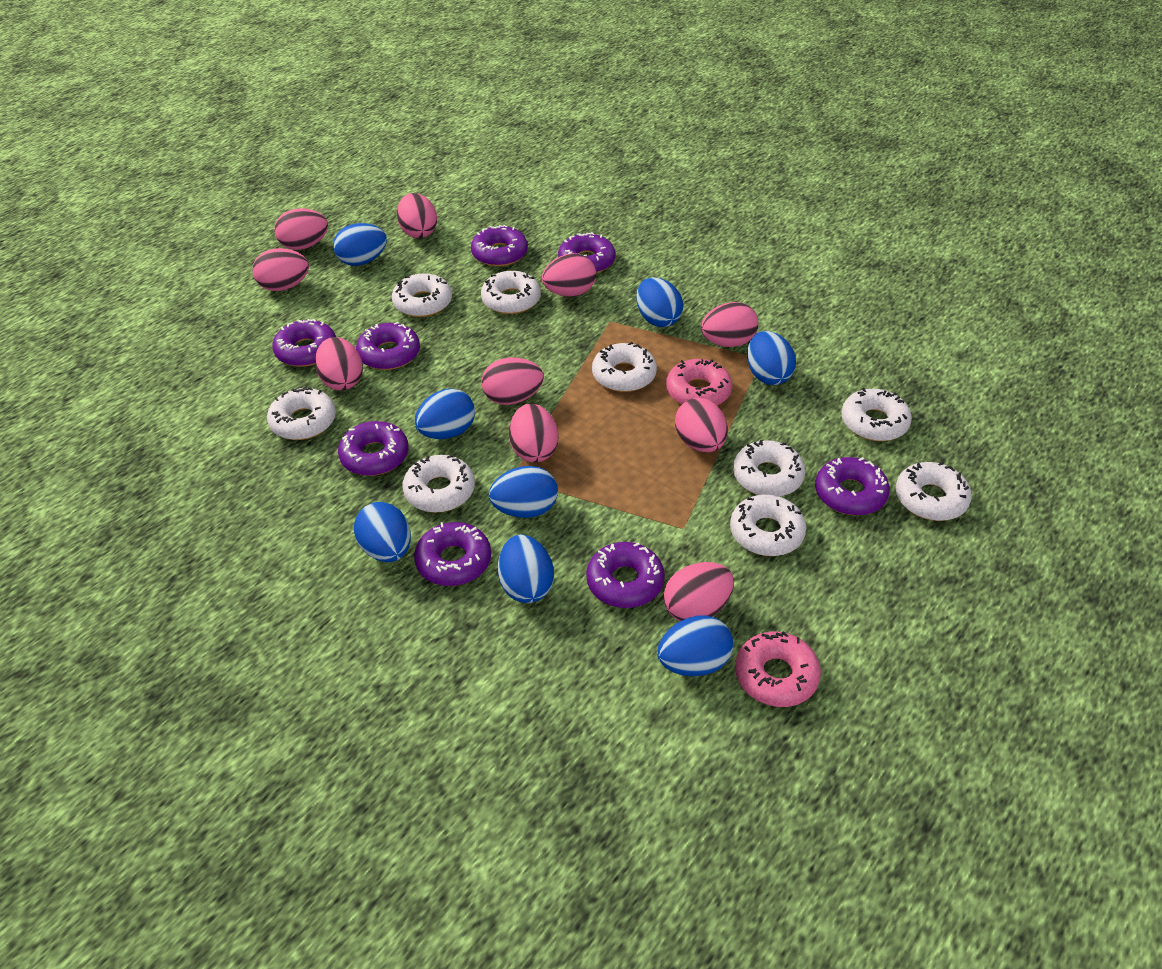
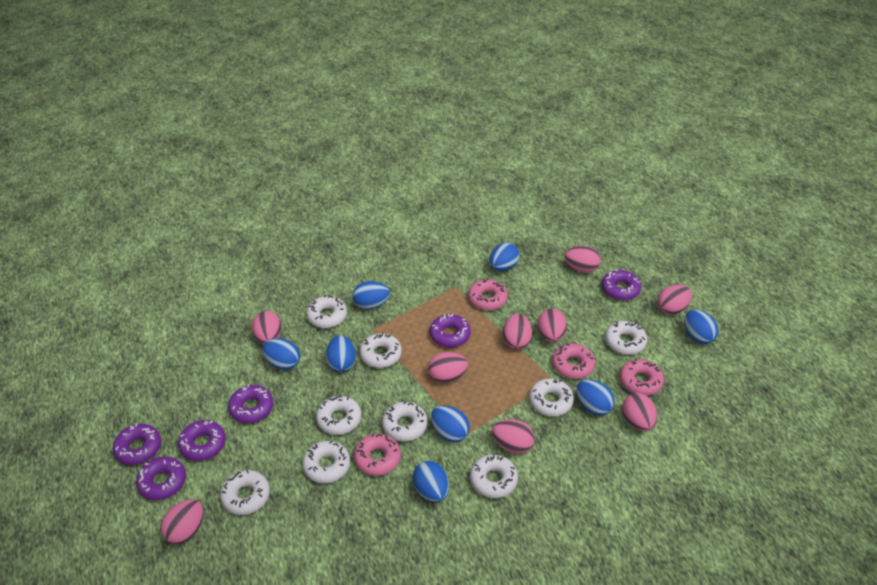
pink donut: 2 -> 4
pink egg: 10 -> 9
purple donut: 8 -> 6

